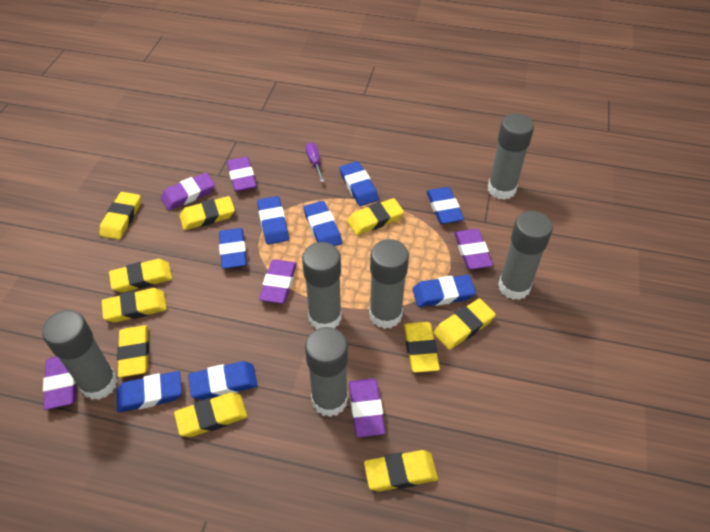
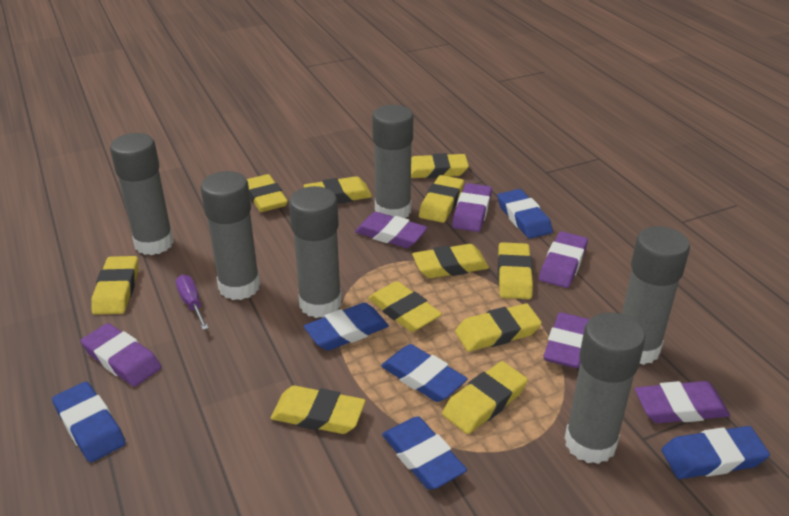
blue eraser: 8 -> 6
yellow eraser: 10 -> 11

